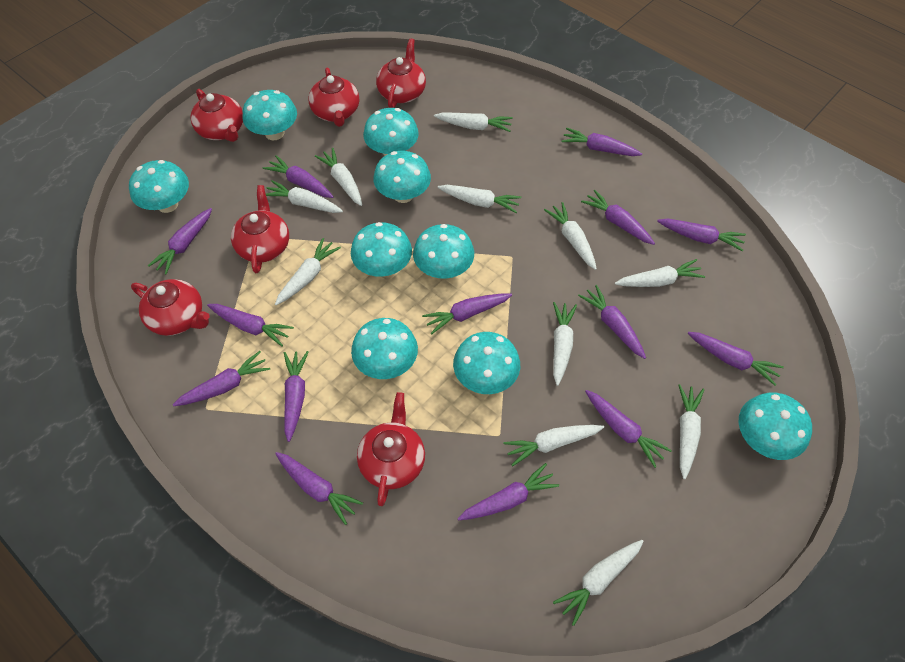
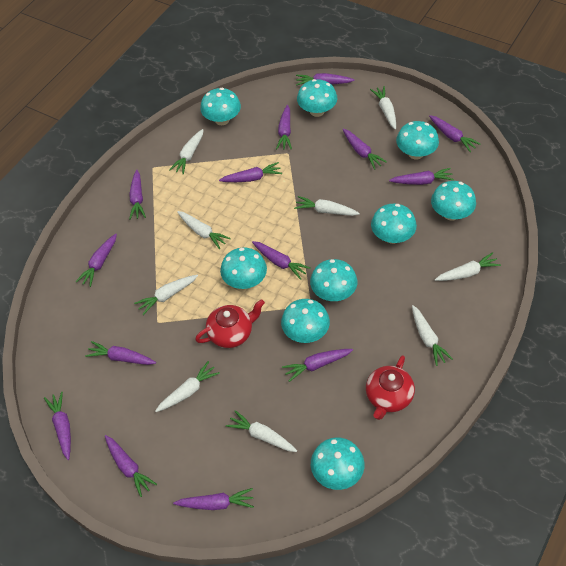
red teapot: 6 -> 2
white carrot: 11 -> 9

